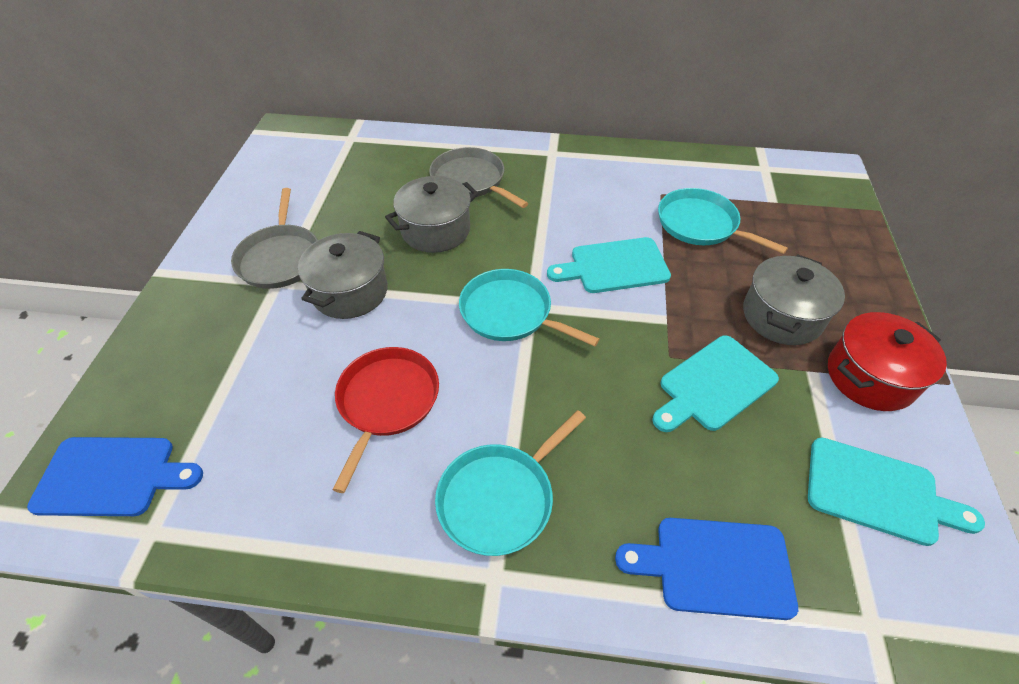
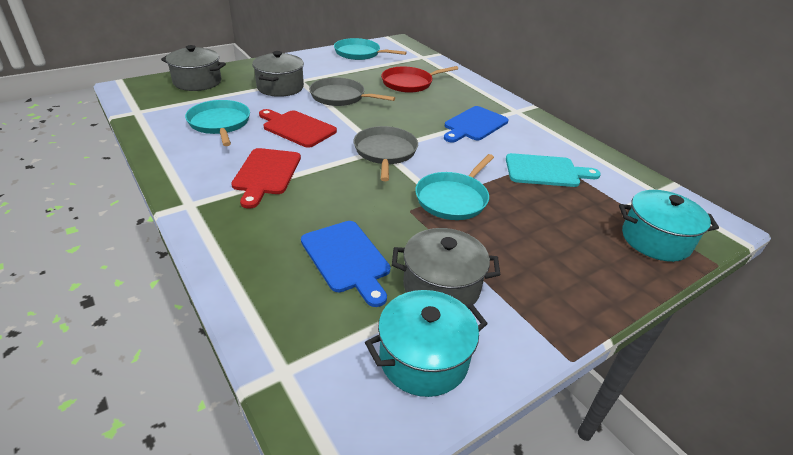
red cutting board: 0 -> 2
red pot: 1 -> 0
turquoise cutting board: 3 -> 1
turquoise pot: 0 -> 2

